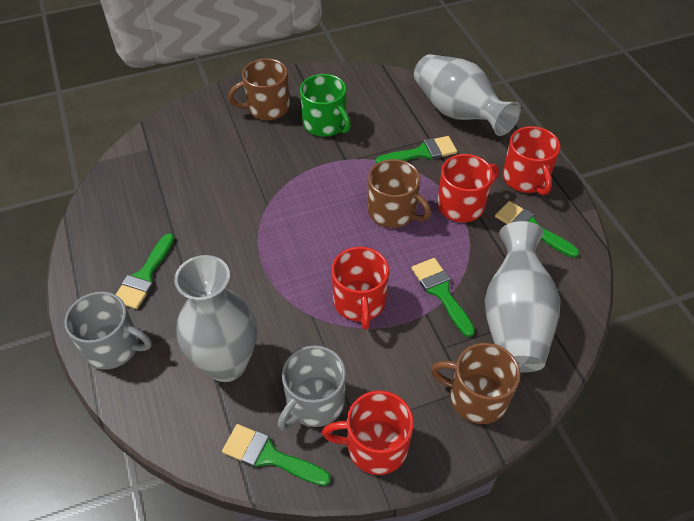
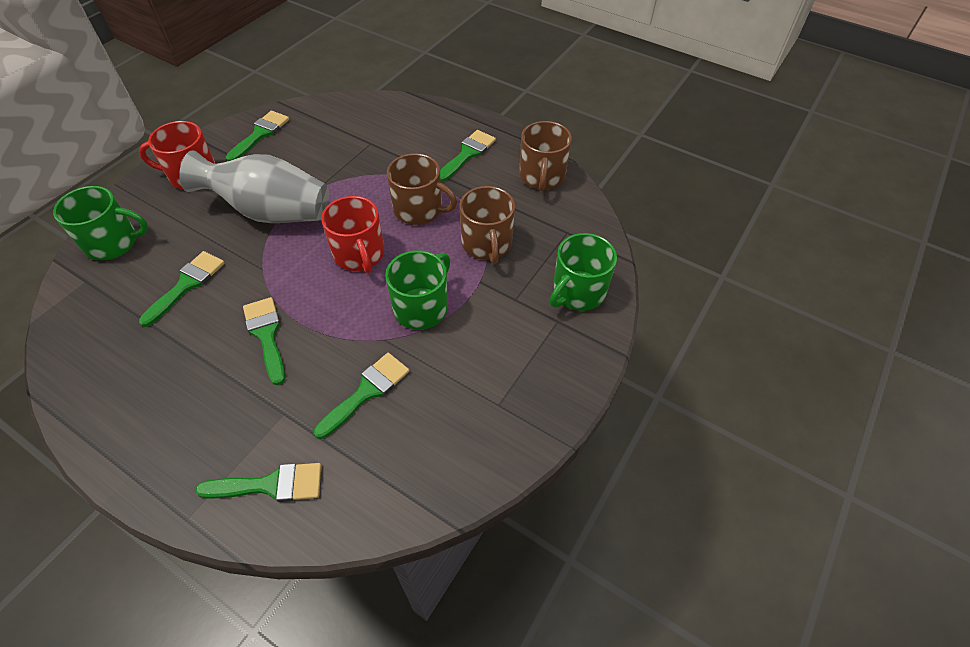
green brush: 5 -> 6
green mug: 1 -> 3
grey mug: 2 -> 0
grey vase: 3 -> 1
red mug: 4 -> 2

